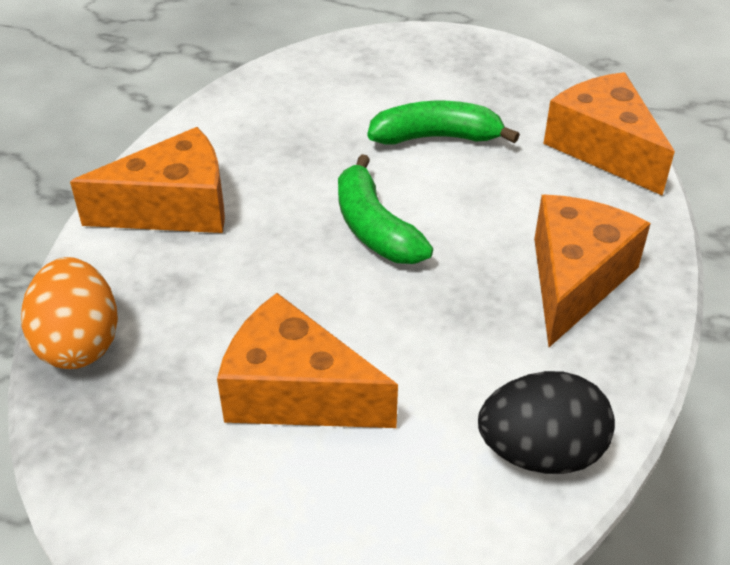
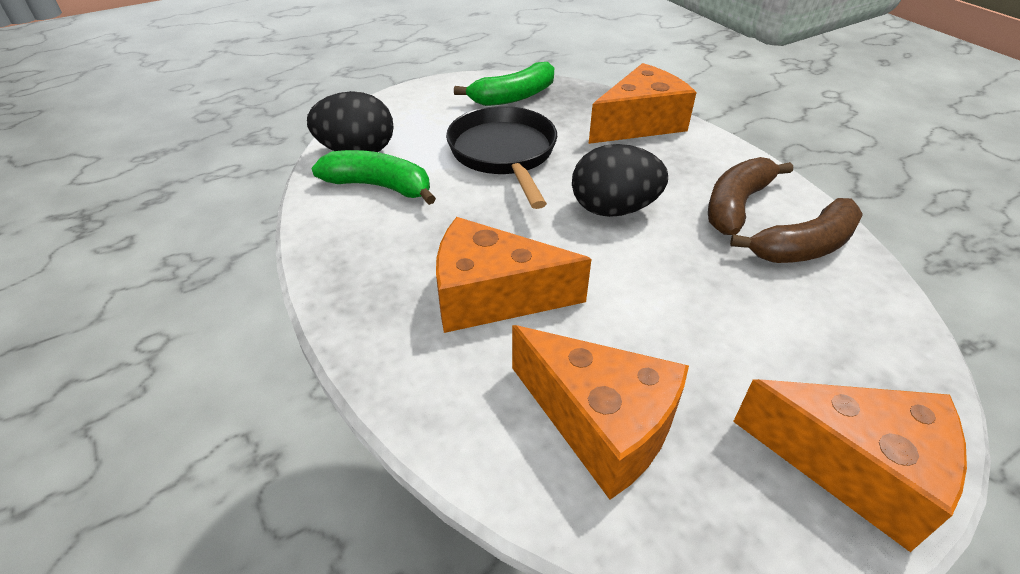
black egg: 1 -> 2
black pan: 0 -> 1
brown banana: 0 -> 2
orange egg: 1 -> 0

